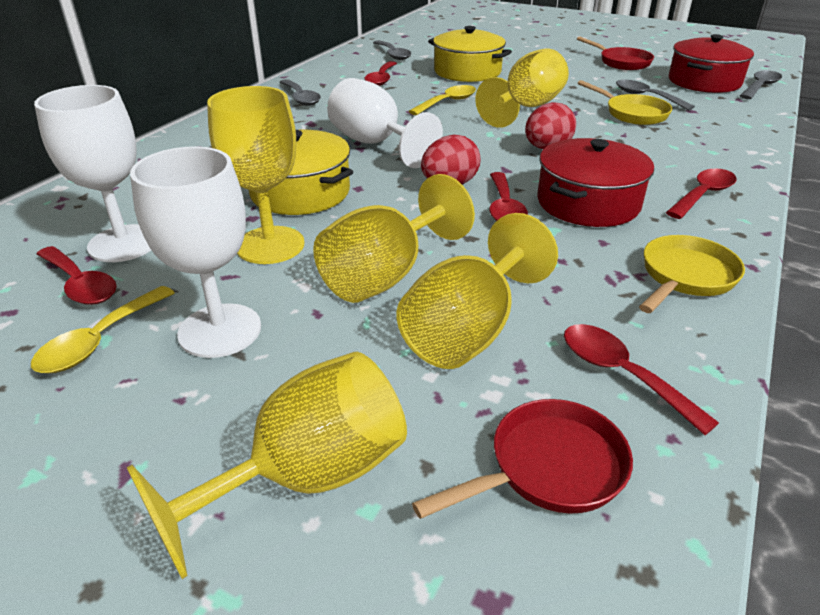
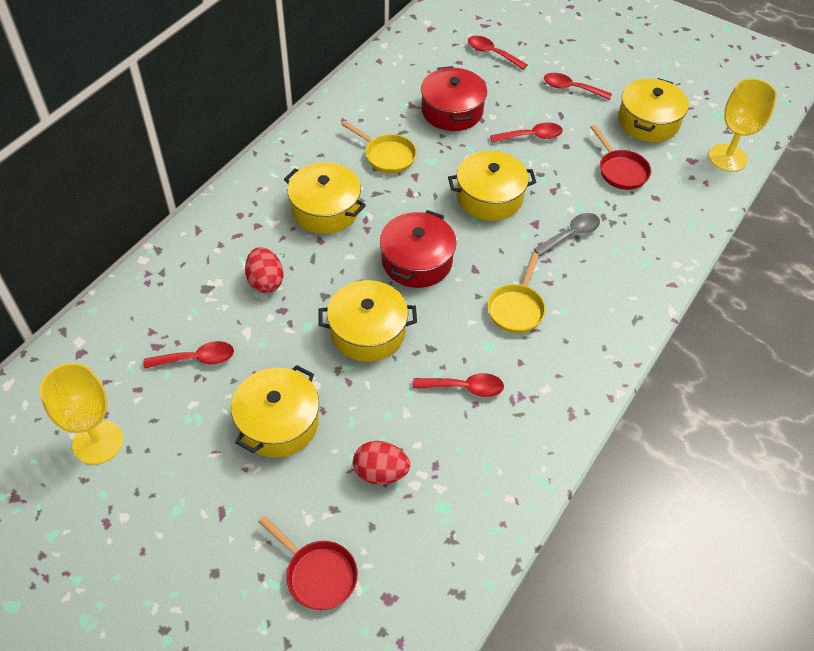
grey spoon: 4 -> 1
white goblet: 3 -> 0
yellow goblet: 5 -> 2
yellow pot: 2 -> 5
yellow spoon: 2 -> 0

